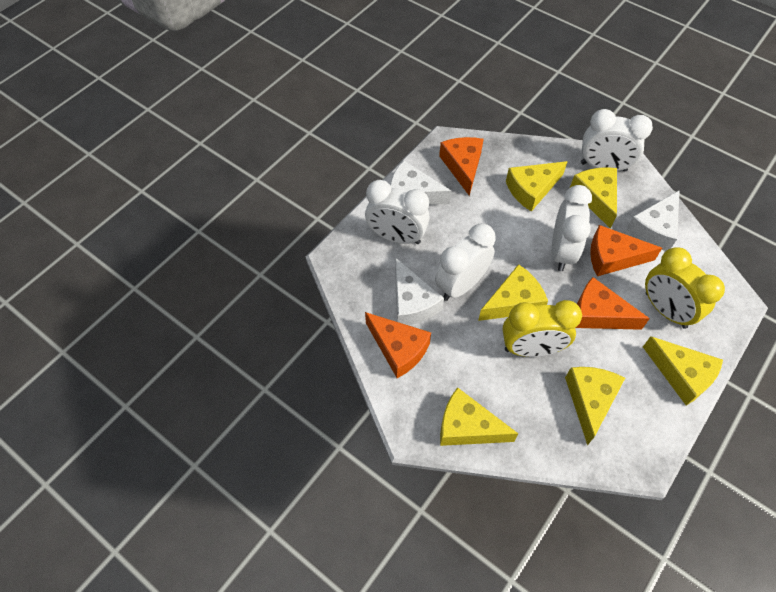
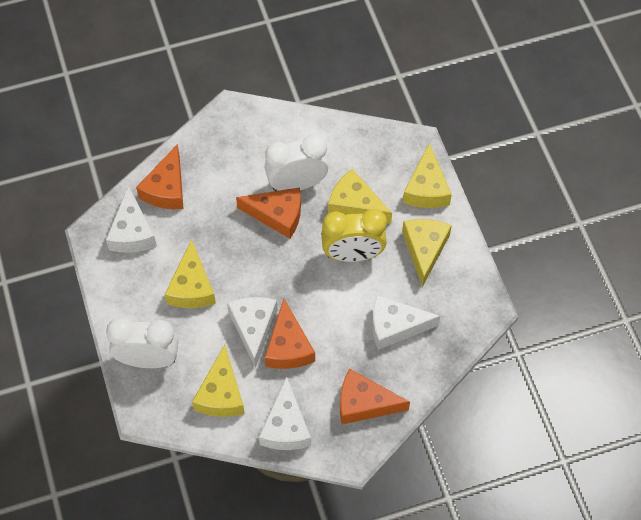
white cheese: 3 -> 4
white clock: 4 -> 2
yellow cheese: 6 -> 5
yellow clock: 2 -> 1

